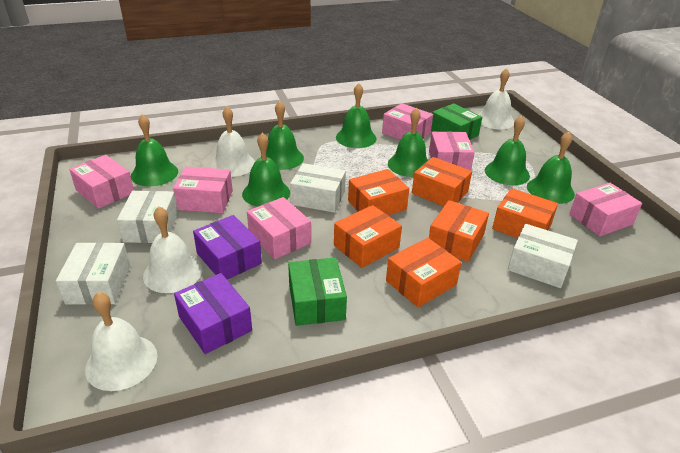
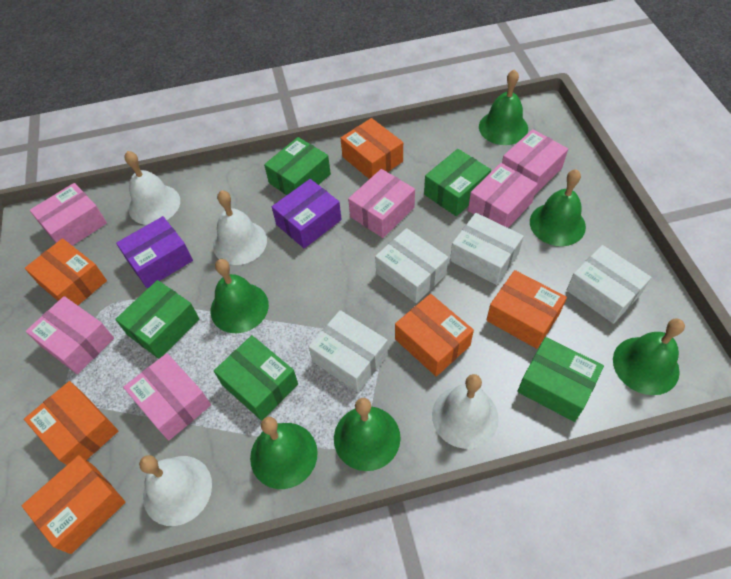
green bell: 7 -> 6
green box: 2 -> 5

